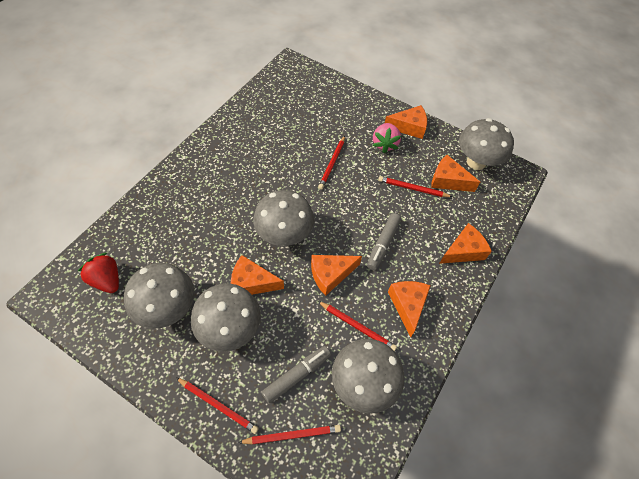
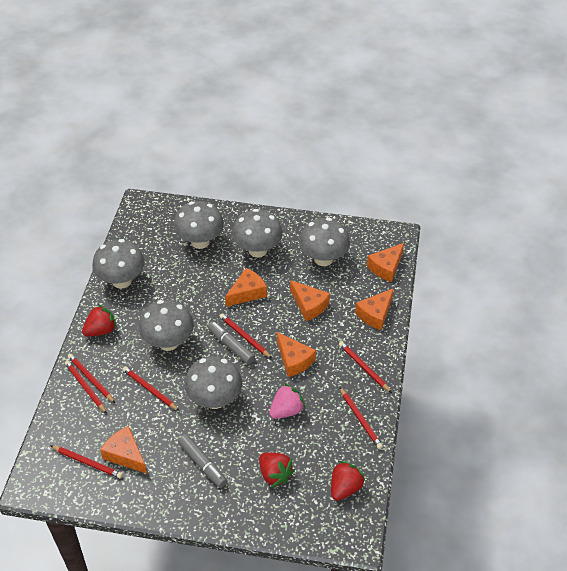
grey mushroom: 5 -> 6
red pencil: 5 -> 7
red strawberry: 1 -> 3

